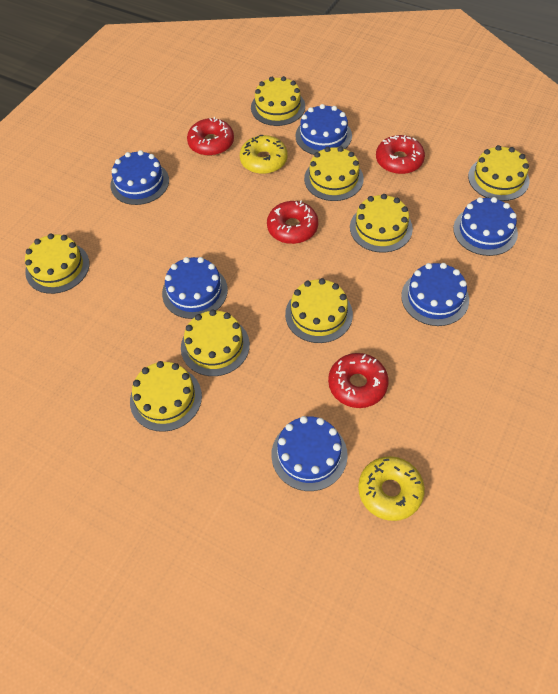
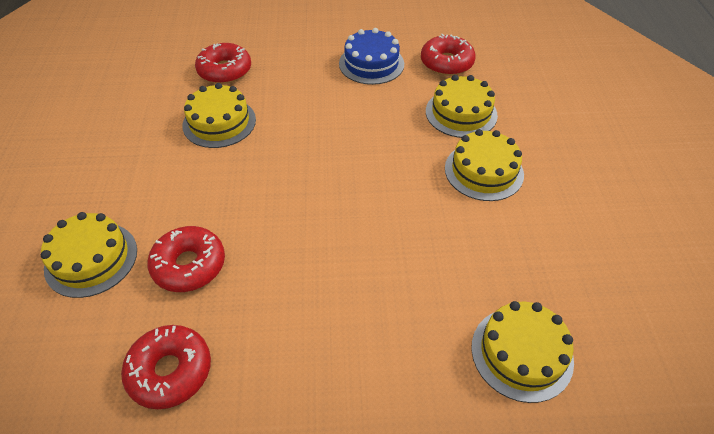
blue cake: 6 -> 1
yellow cake: 8 -> 5
yellow donut: 2 -> 0

